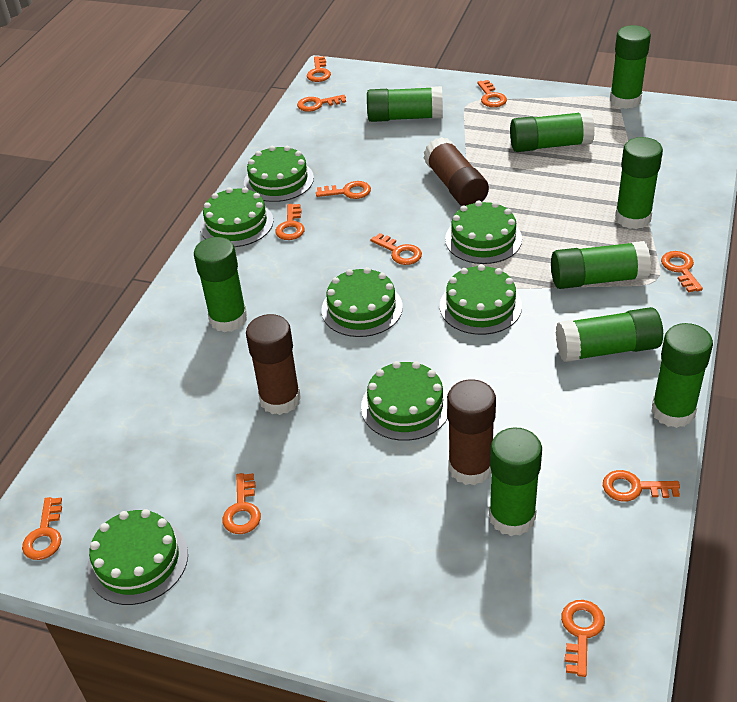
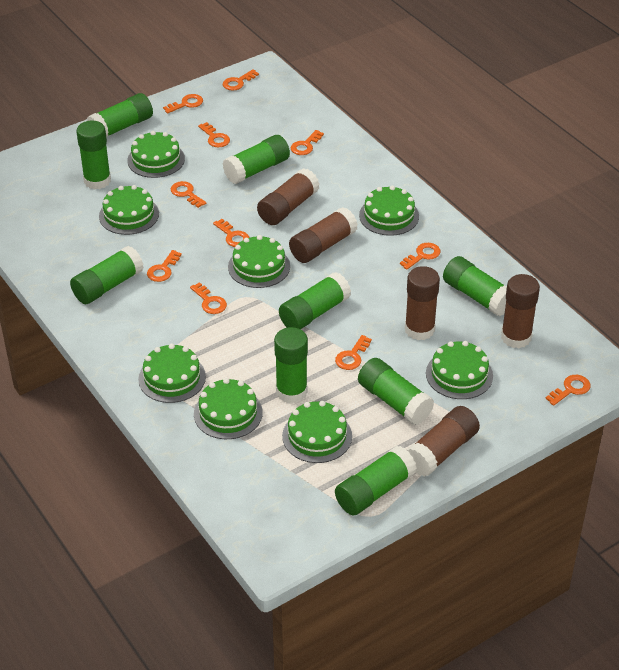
brown glue stick: 3 -> 5
green cake: 7 -> 8

